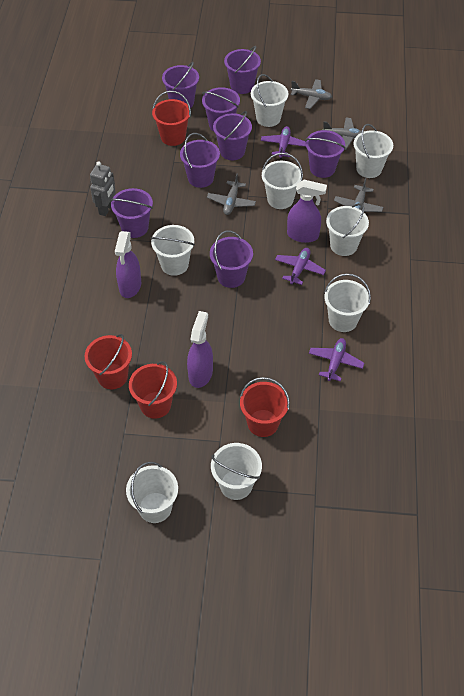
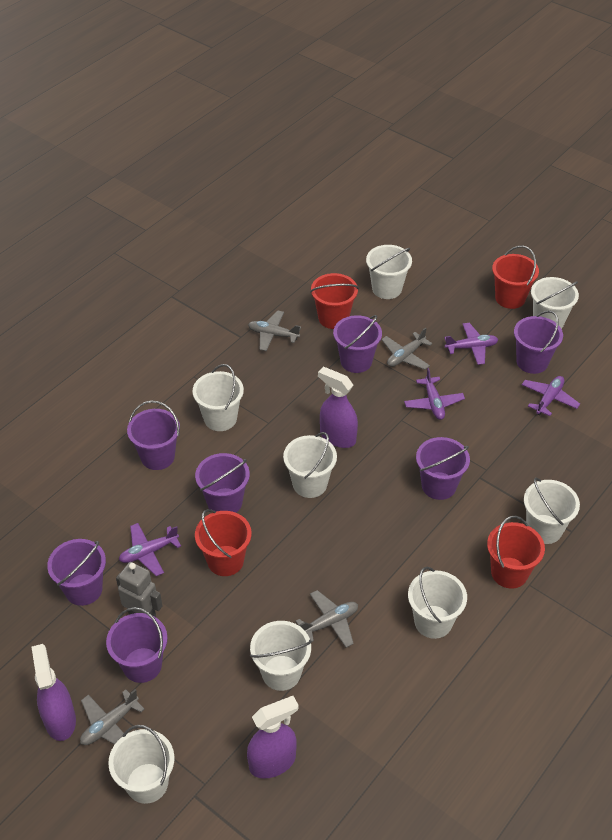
purple bucket: 8 -> 7
purple plane: 3 -> 4

